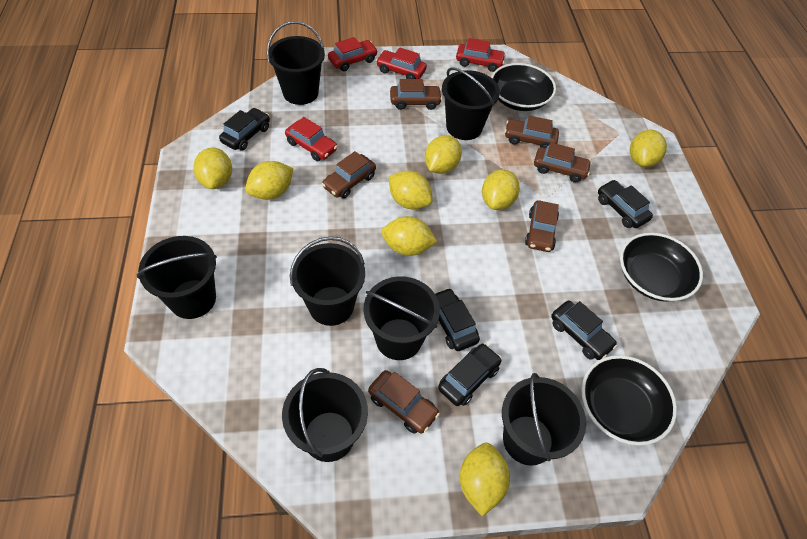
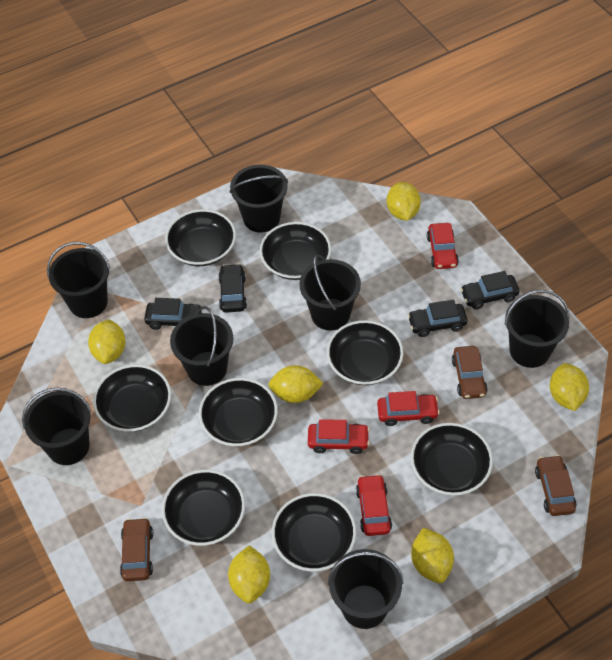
black bowl: 3 -> 8
black car: 5 -> 4
brown car: 6 -> 3
yellow lemon: 8 -> 6

